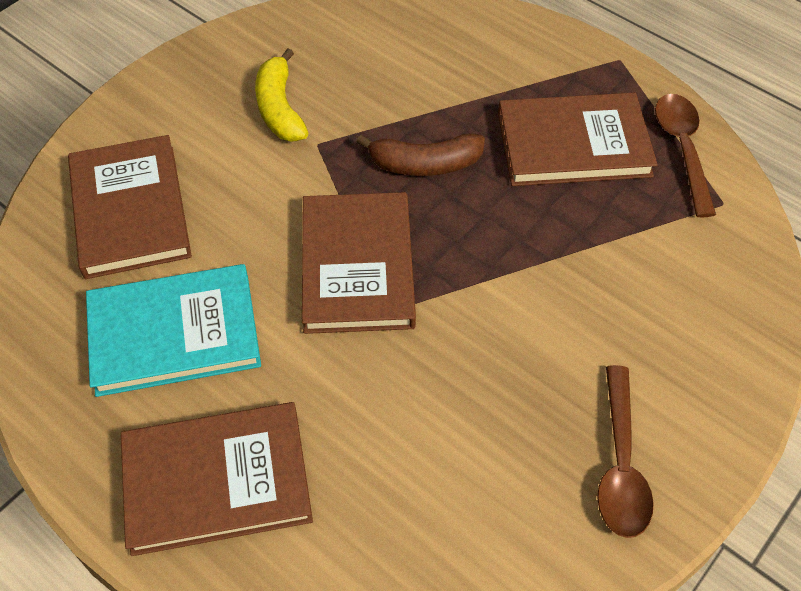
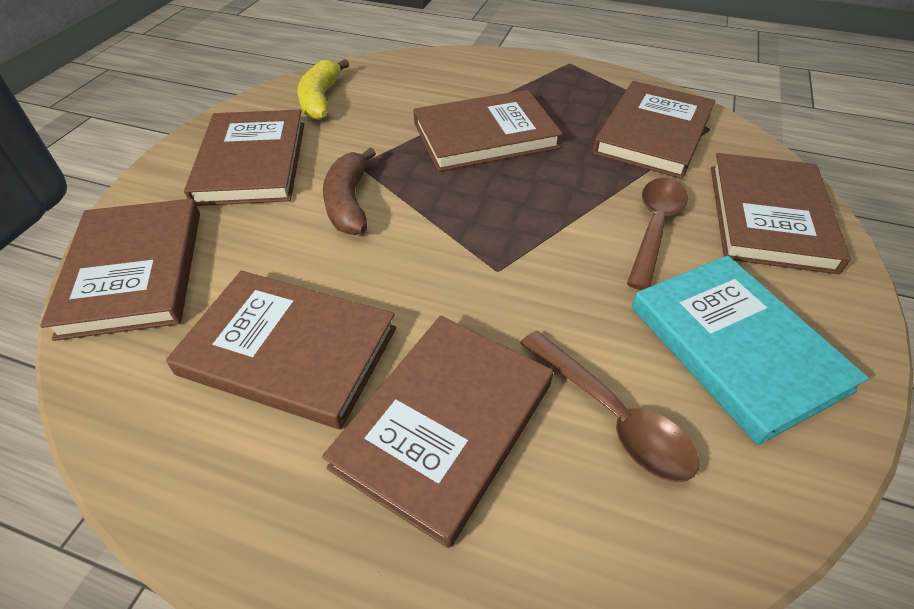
brown book: 4 -> 7

